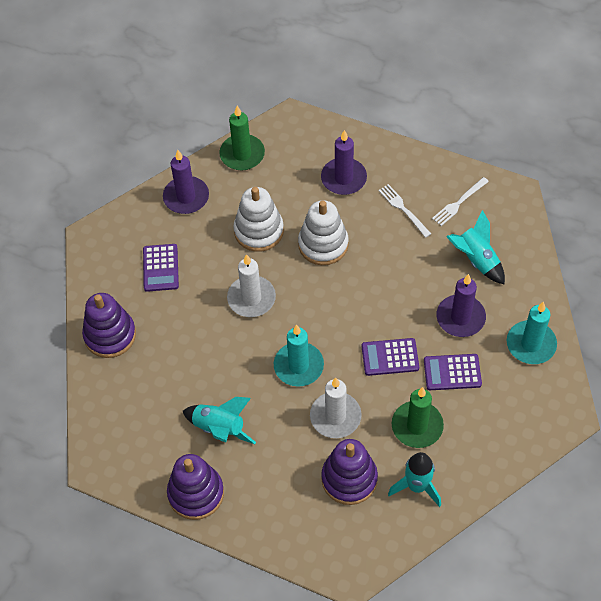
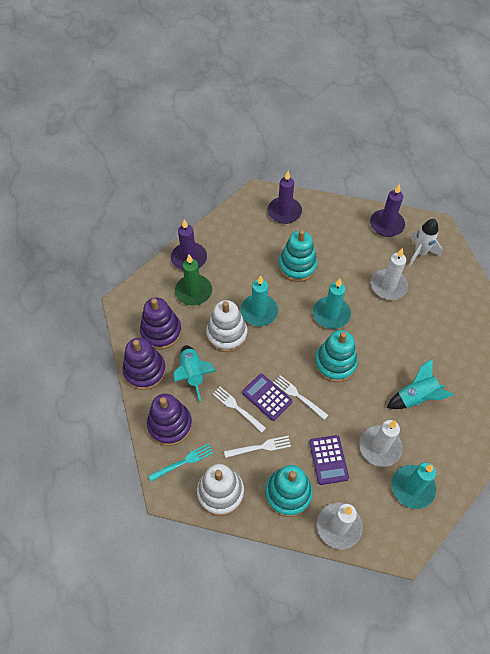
green candle: 2 -> 1
purple calculator: 3 -> 2
turquoise candle: 2 -> 3
turquoise fork: 0 -> 1
turquoise rocket: 3 -> 2
turquoise stacking toy: 0 -> 3
white candle: 2 -> 3
white fork: 2 -> 3
white rocket: 0 -> 1

